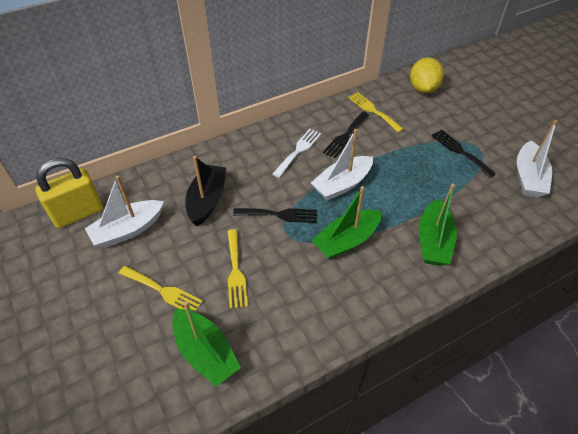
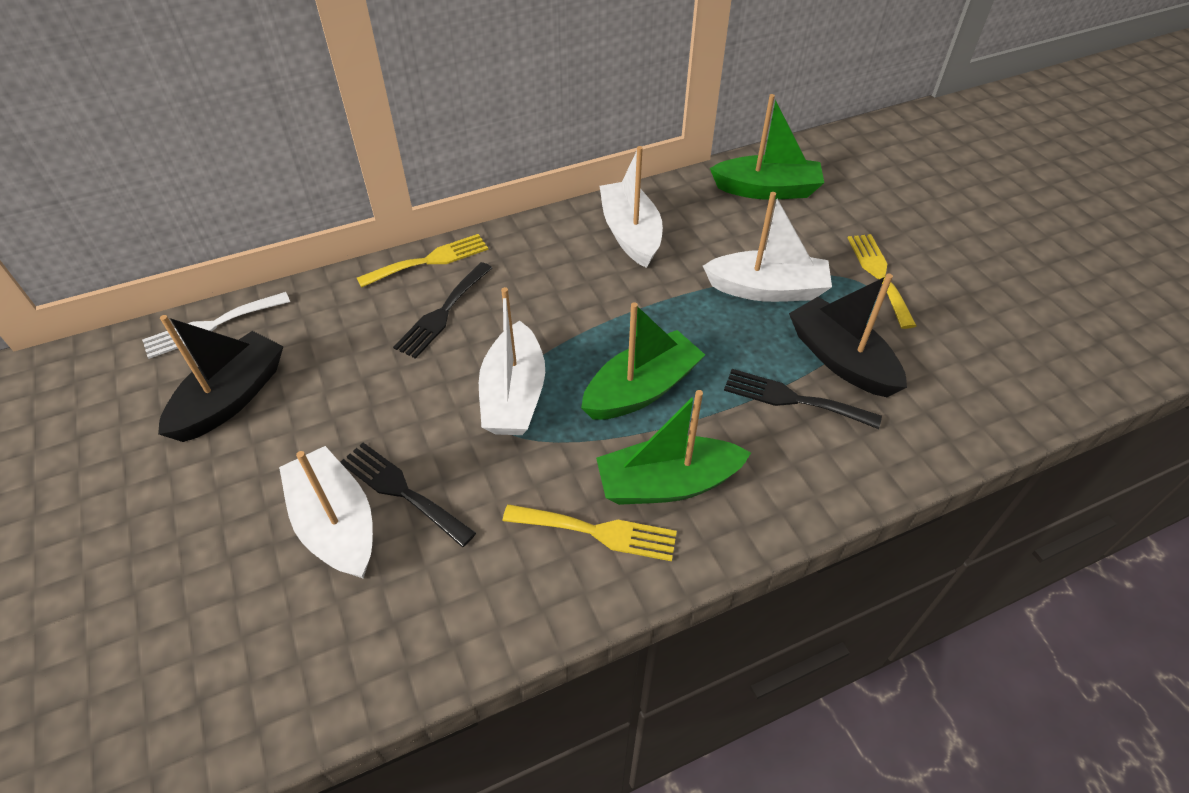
black boat: 1 -> 2
white boat: 3 -> 4
yellow lemon: 1 -> 0
yellow padlock: 1 -> 0

